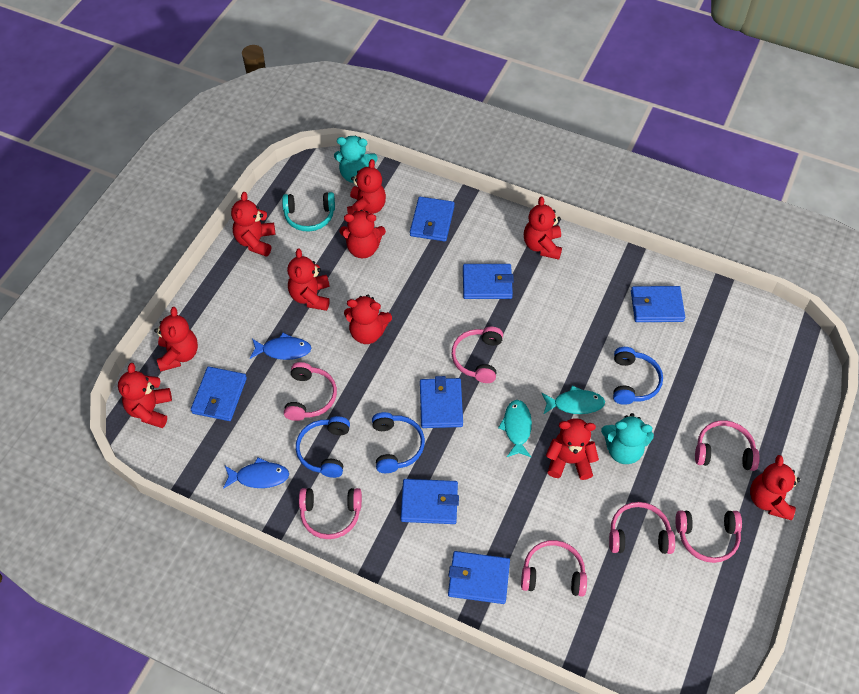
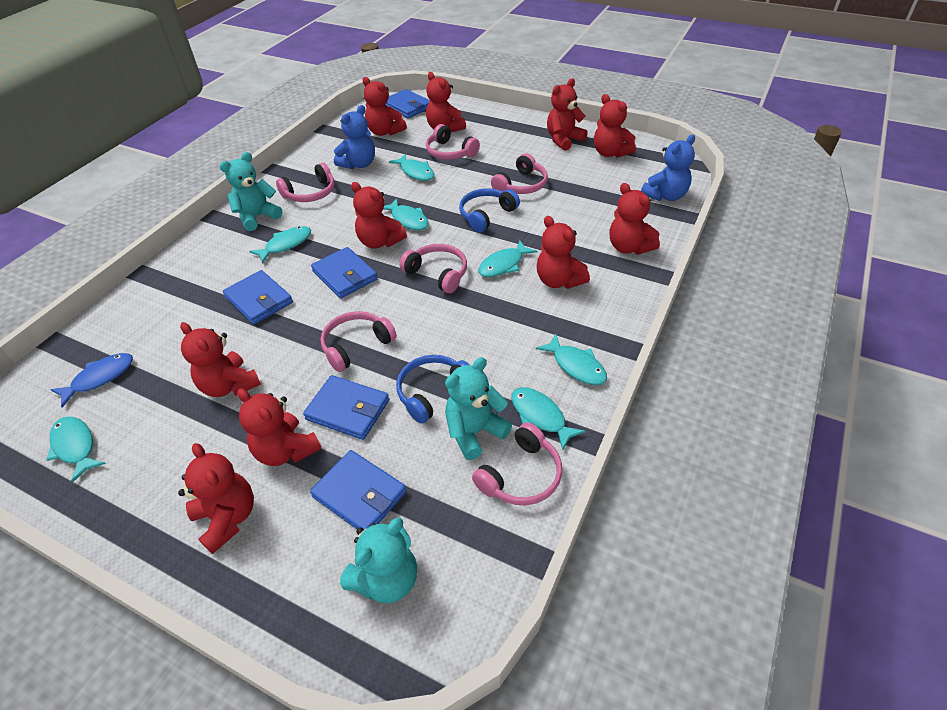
blue fish: 2 -> 1
blue headphones: 3 -> 2
blue teddy bear: 0 -> 2
blue wallet: 7 -> 5
pink headphones: 7 -> 6
turquoise fish: 2 -> 7
turquoise headphones: 1 -> 0
turquoise teddy bear: 2 -> 3

